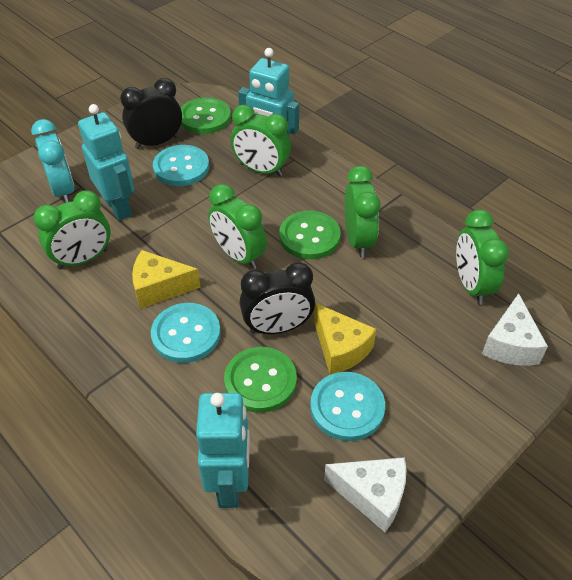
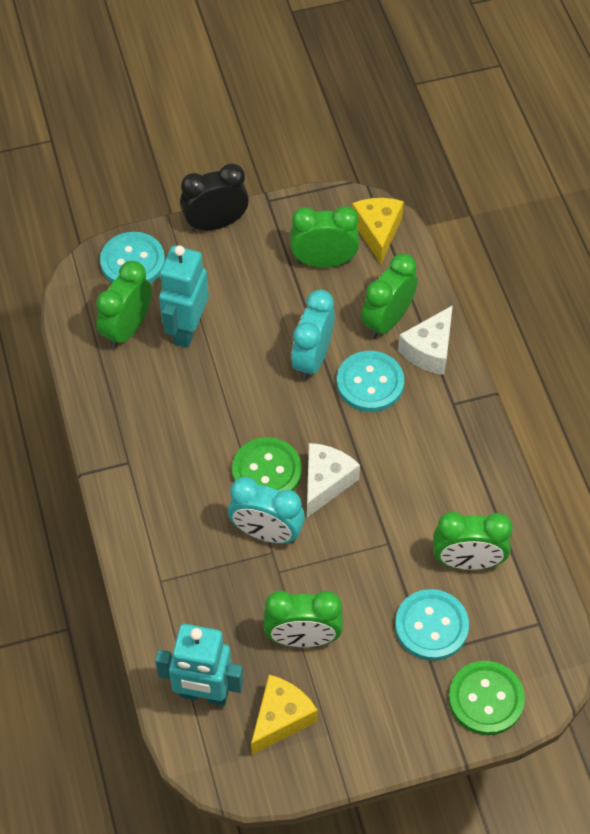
black clock: 2 -> 1
green button: 3 -> 2
turquoise clock: 1 -> 2
turquoise robot: 3 -> 2

